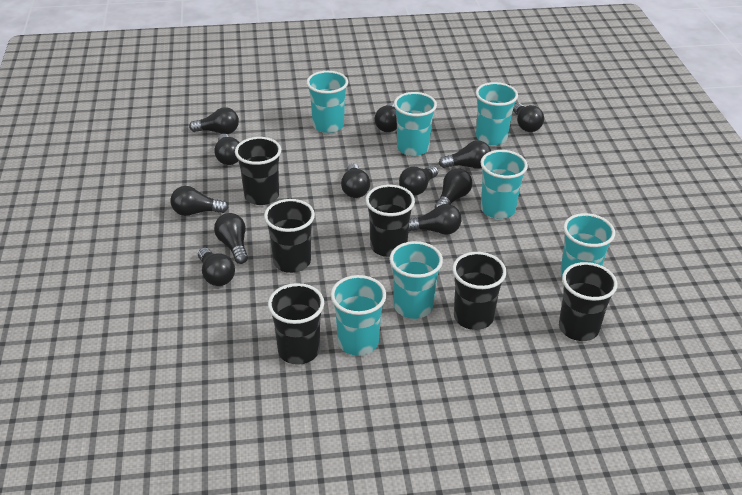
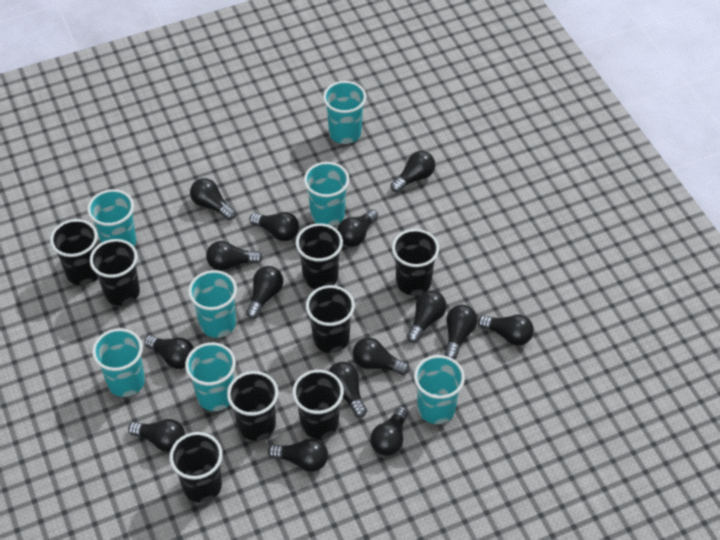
black cup: 6 -> 8
black light bulb: 12 -> 15

